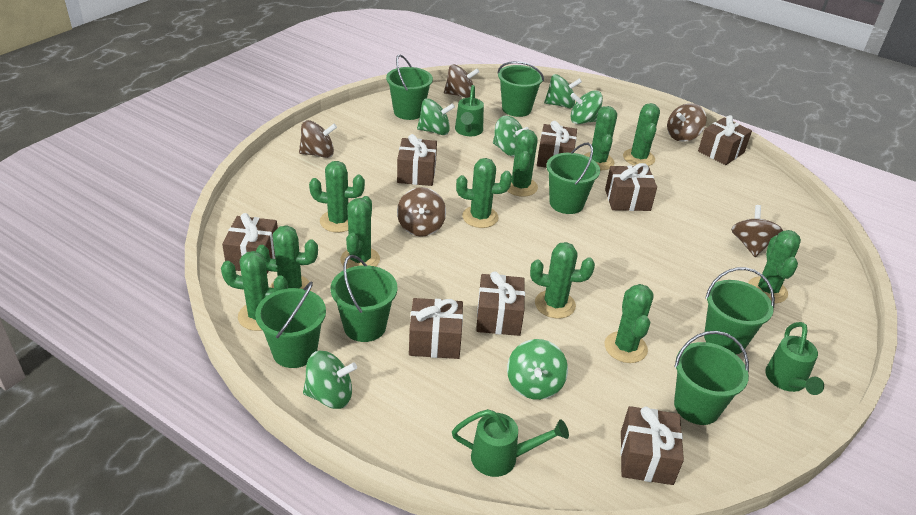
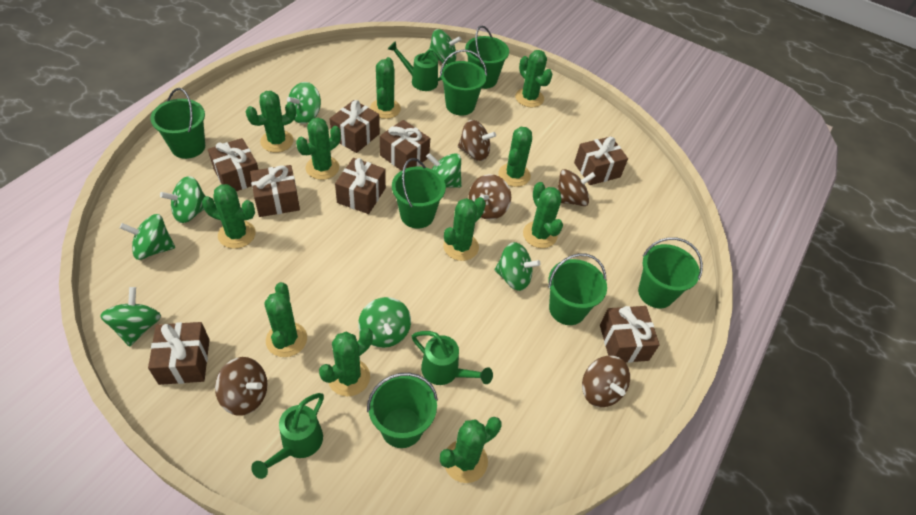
green spinning top: 6 -> 8

